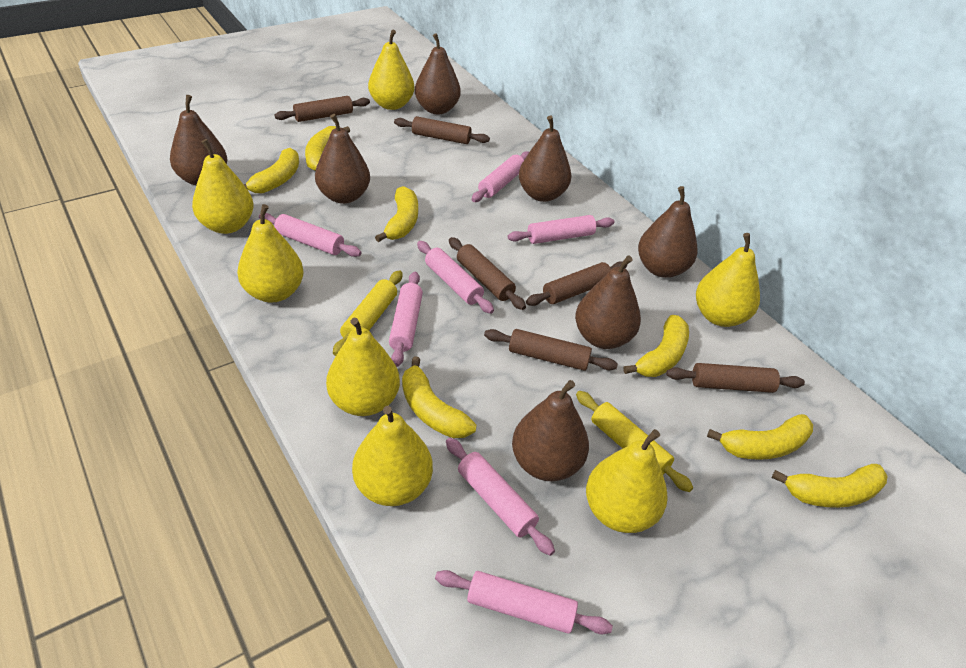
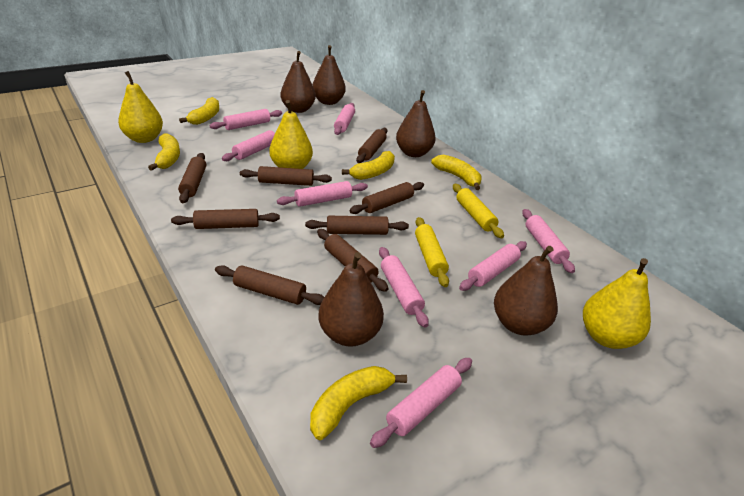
brown pear: 7 -> 5
brown rolling pin: 6 -> 8
pink rolling pin: 7 -> 8
yellow banana: 7 -> 5
yellow pear: 7 -> 3

